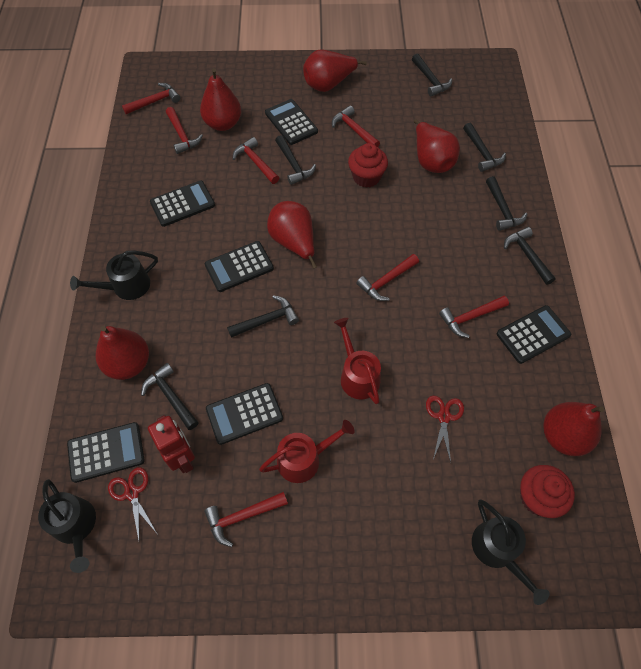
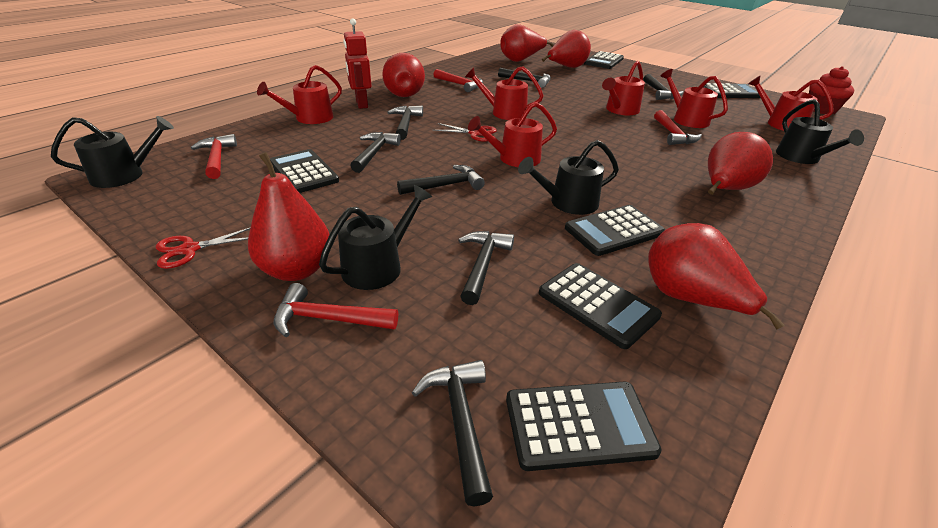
black watering can: 3 -> 4
red cupcake: 2 -> 1
red hammer: 7 -> 4
red watering can: 2 -> 6

